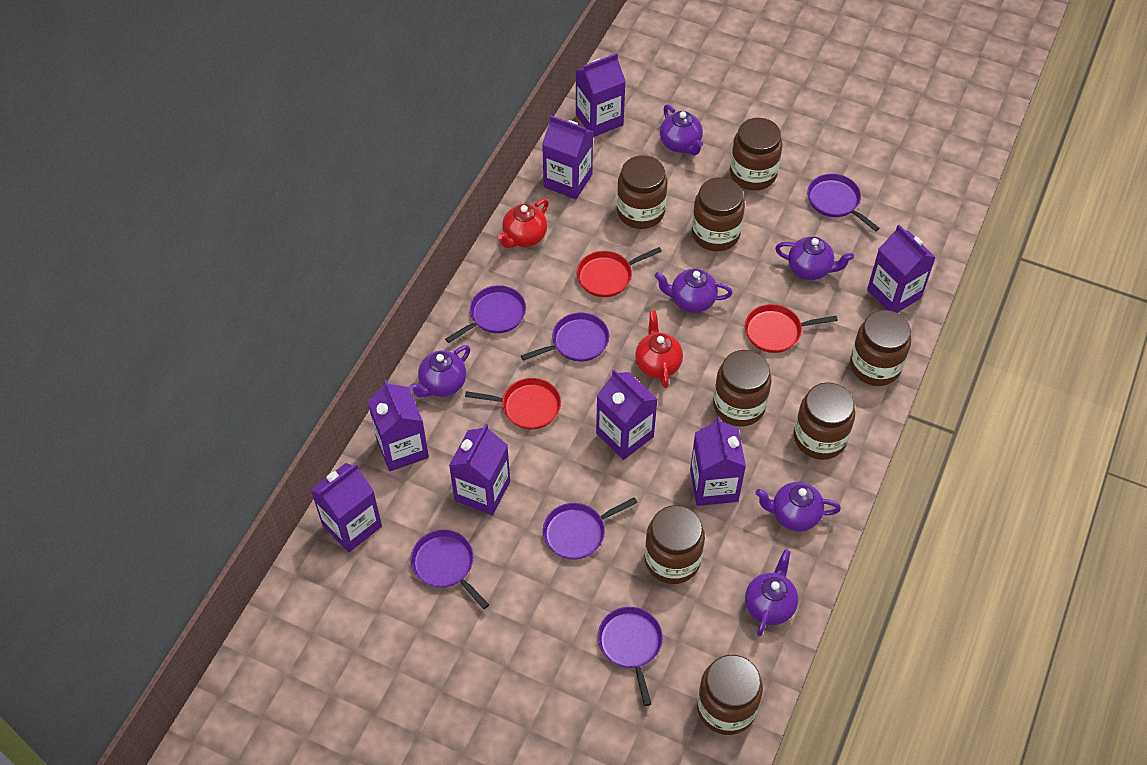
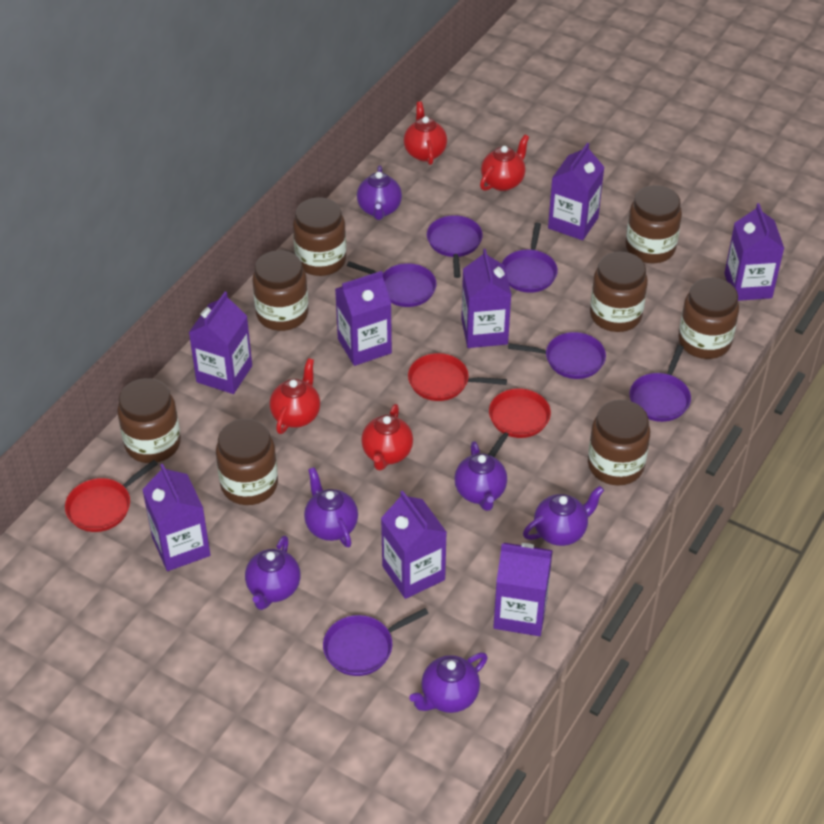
red teapot: 2 -> 4

